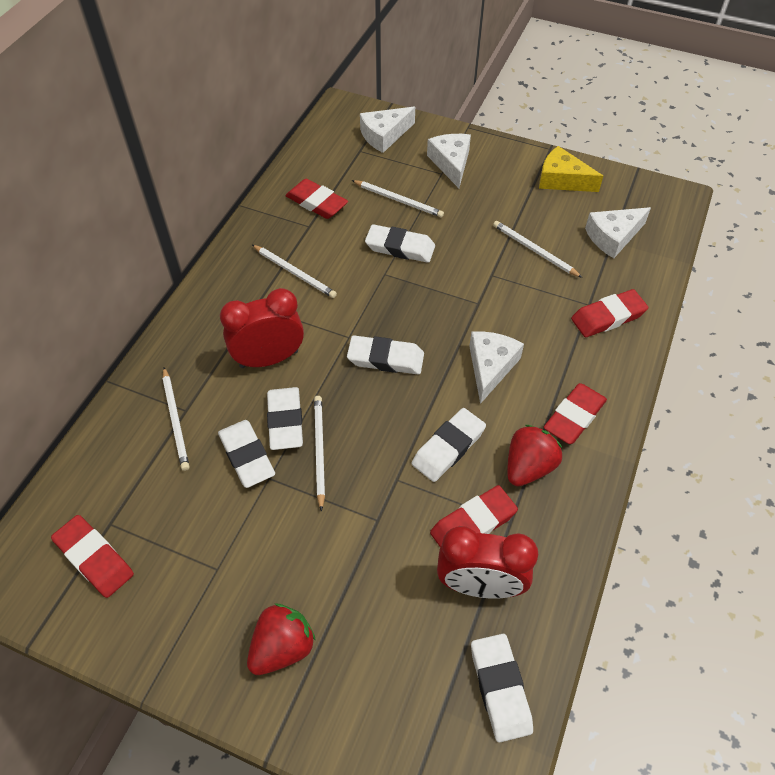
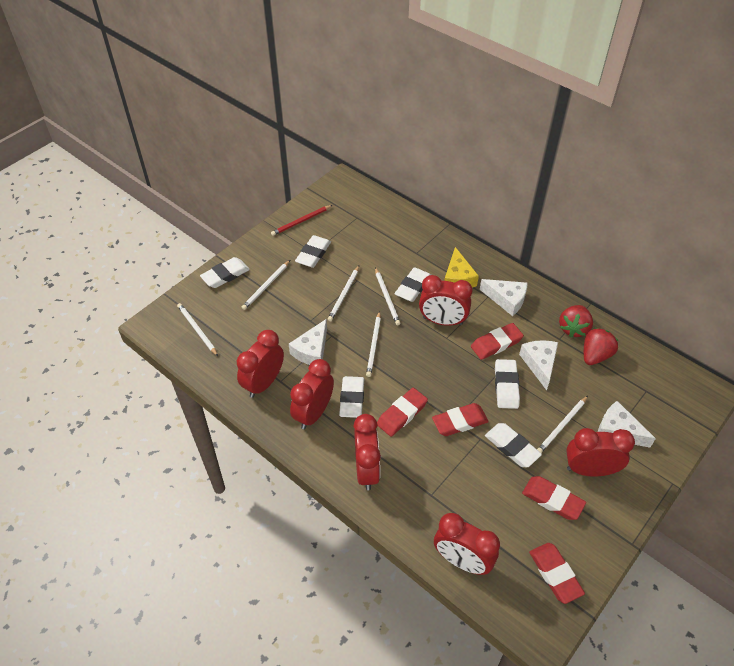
red clock: 2 -> 6
red pencil: 0 -> 1
white pencil: 5 -> 6

